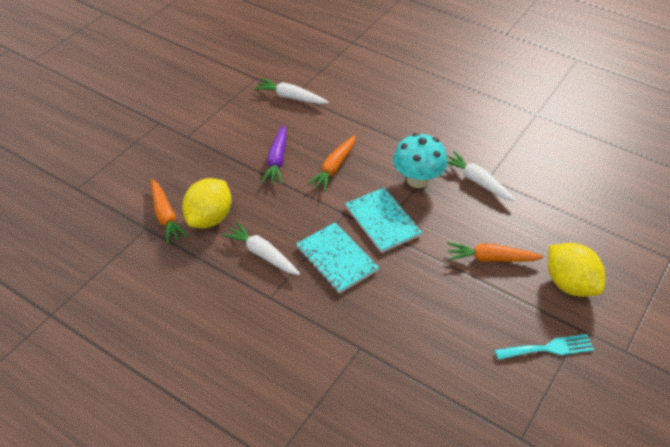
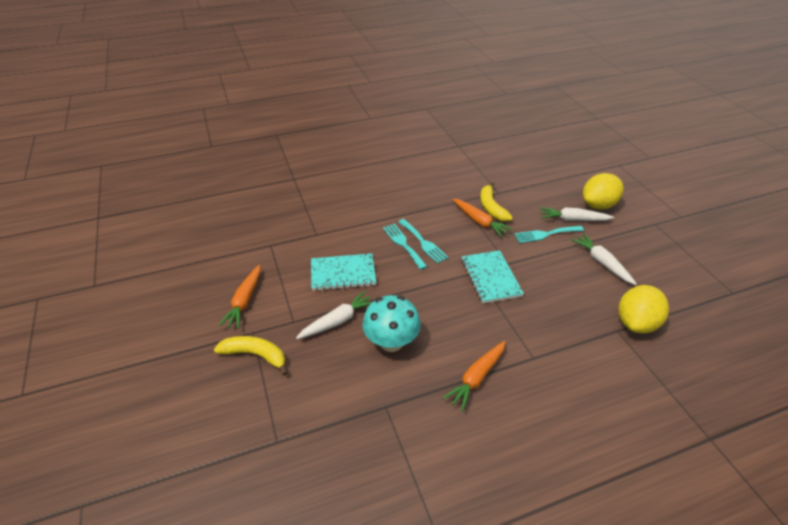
purple carrot: 1 -> 0
turquoise fork: 1 -> 3
yellow banana: 0 -> 2

